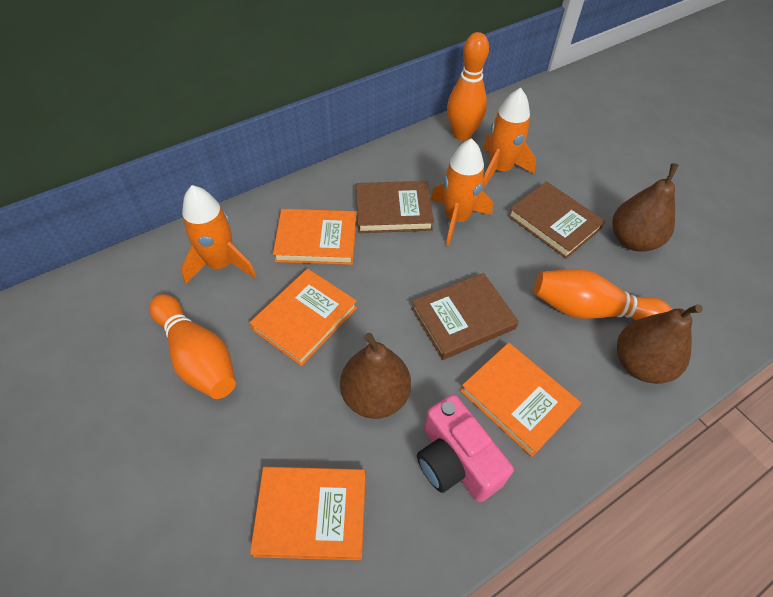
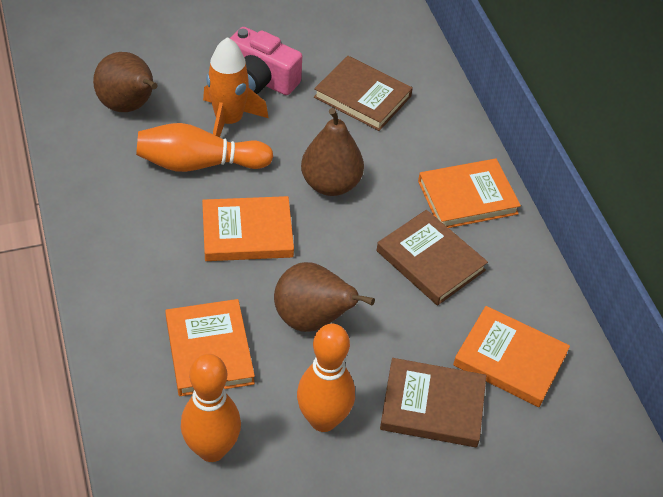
orange rocket: 3 -> 1

